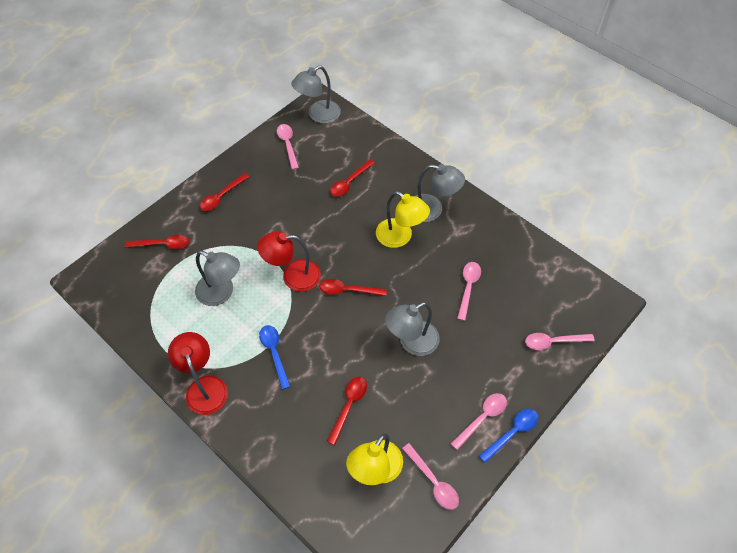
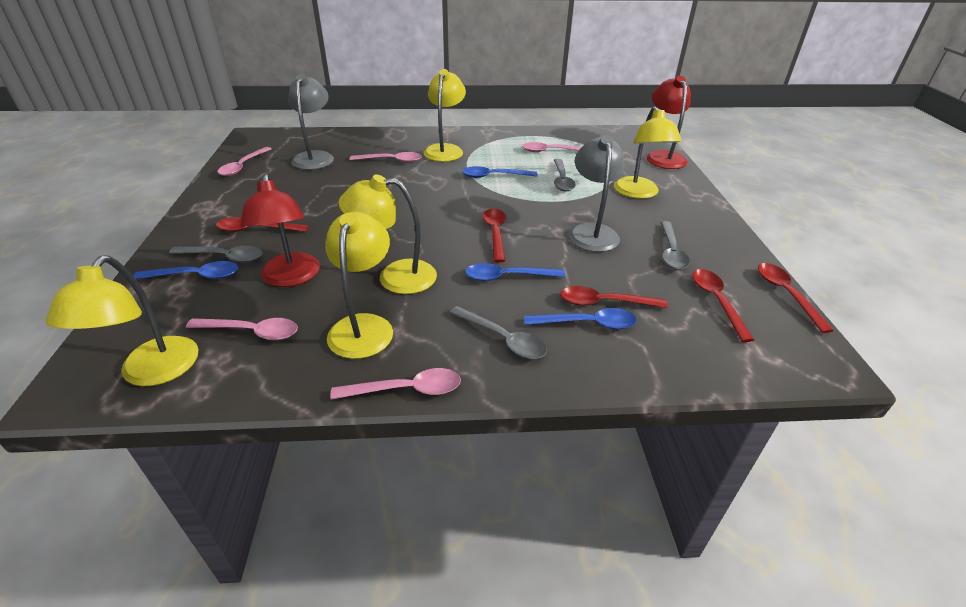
blue spoon: 2 -> 4
grey lamp: 4 -> 2
grey spoon: 0 -> 4
yellow lamp: 2 -> 5

